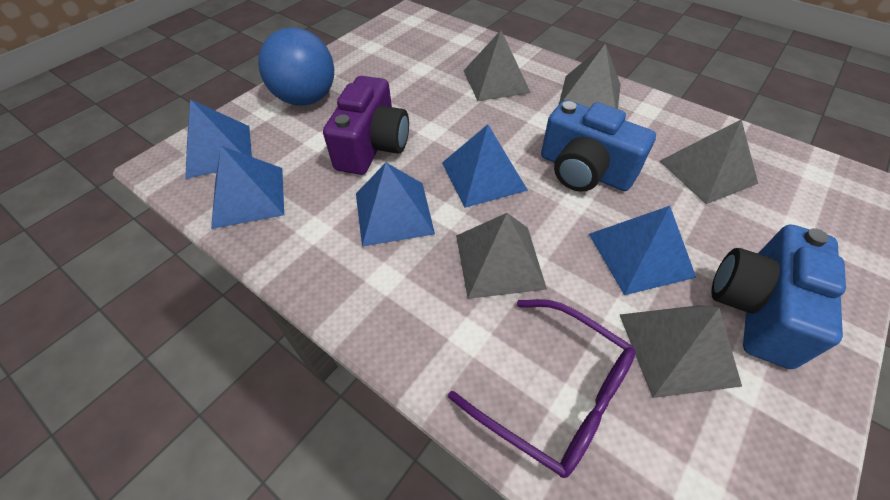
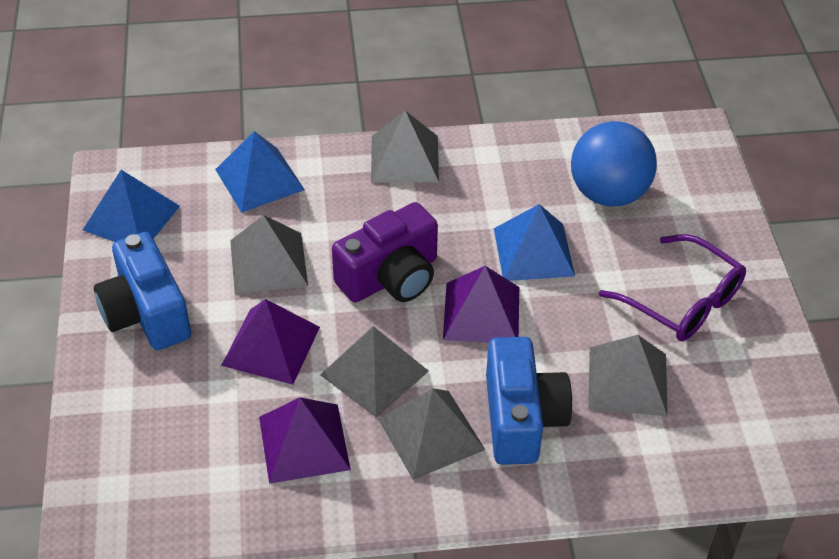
blue pyramid: 5 -> 3
purple pyramid: 0 -> 3

